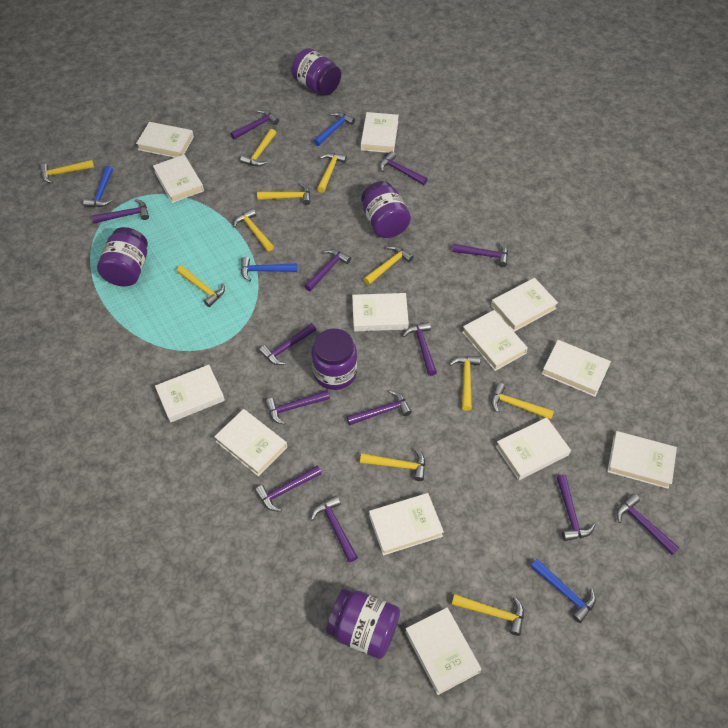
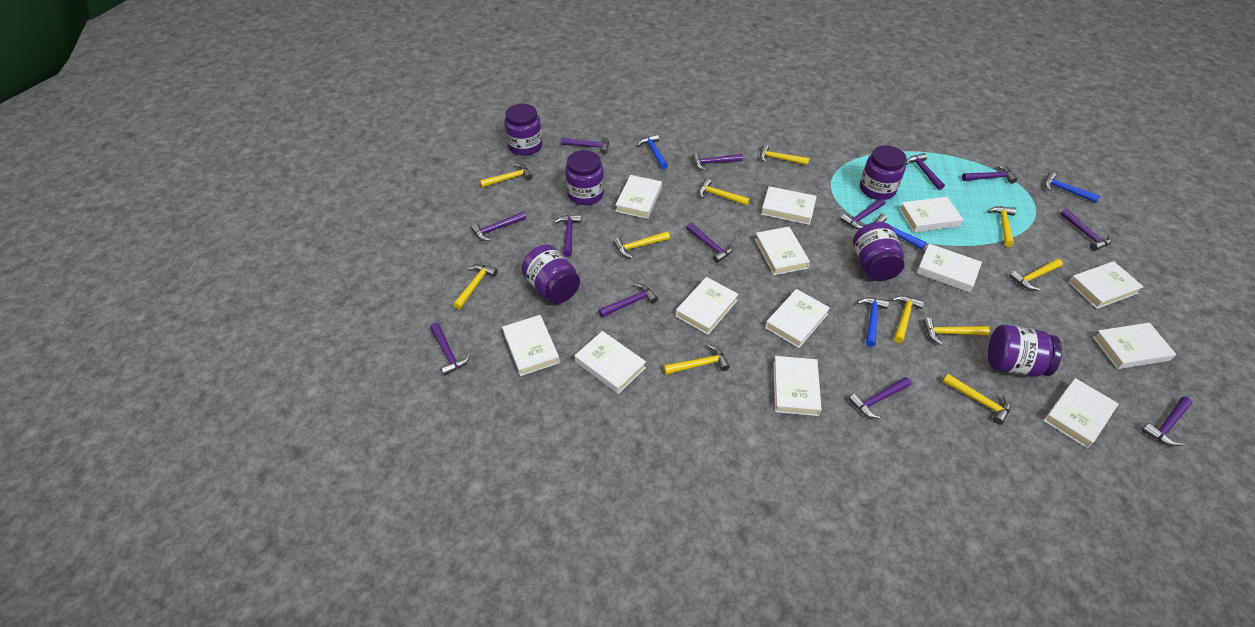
purple jar: 5 -> 6

